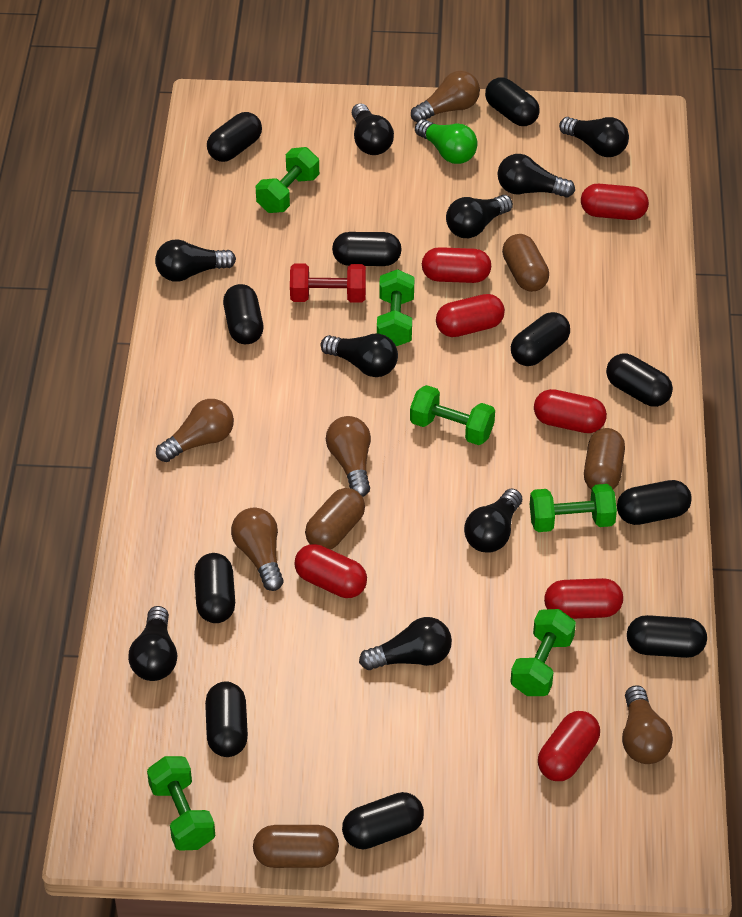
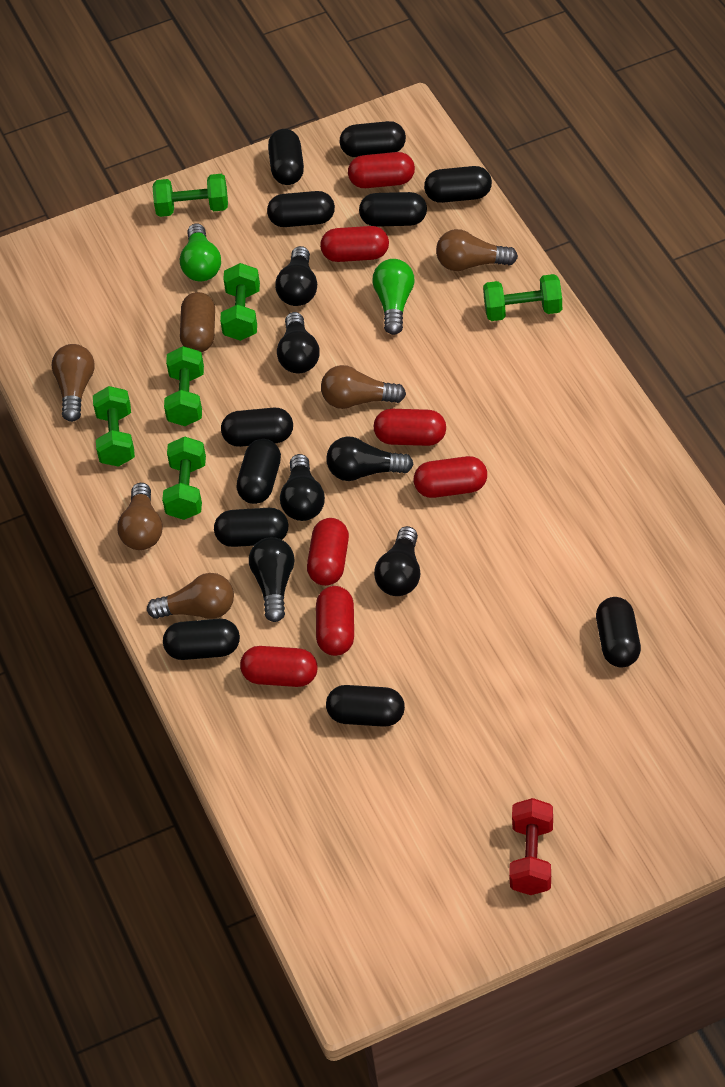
black light bulb: 9 -> 6
brown capsule: 4 -> 1
green light bulb: 1 -> 2

